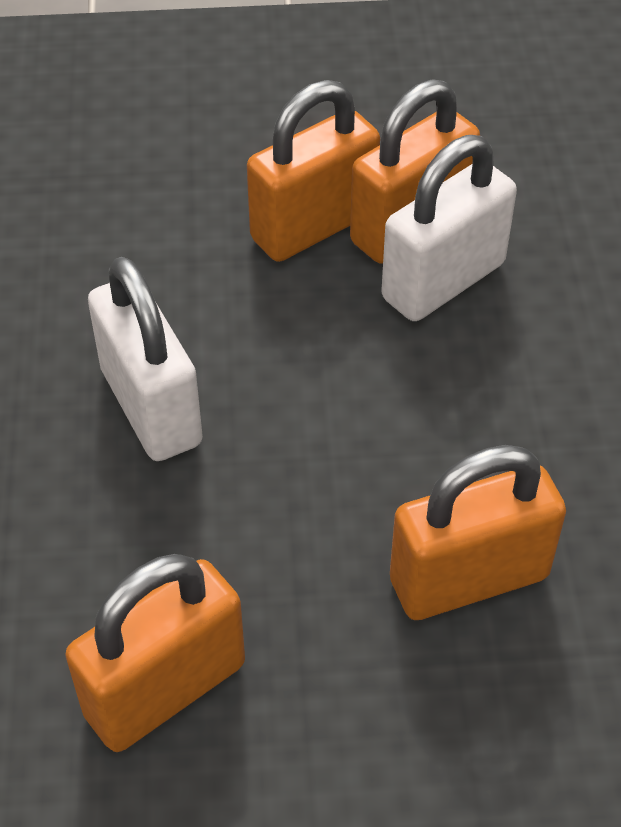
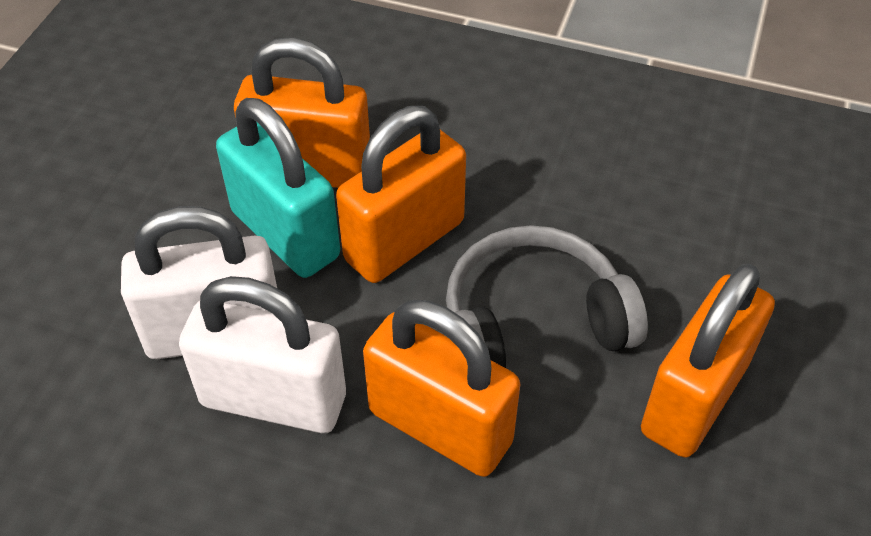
grey headphones: 0 -> 1
turquoise padlock: 0 -> 1

